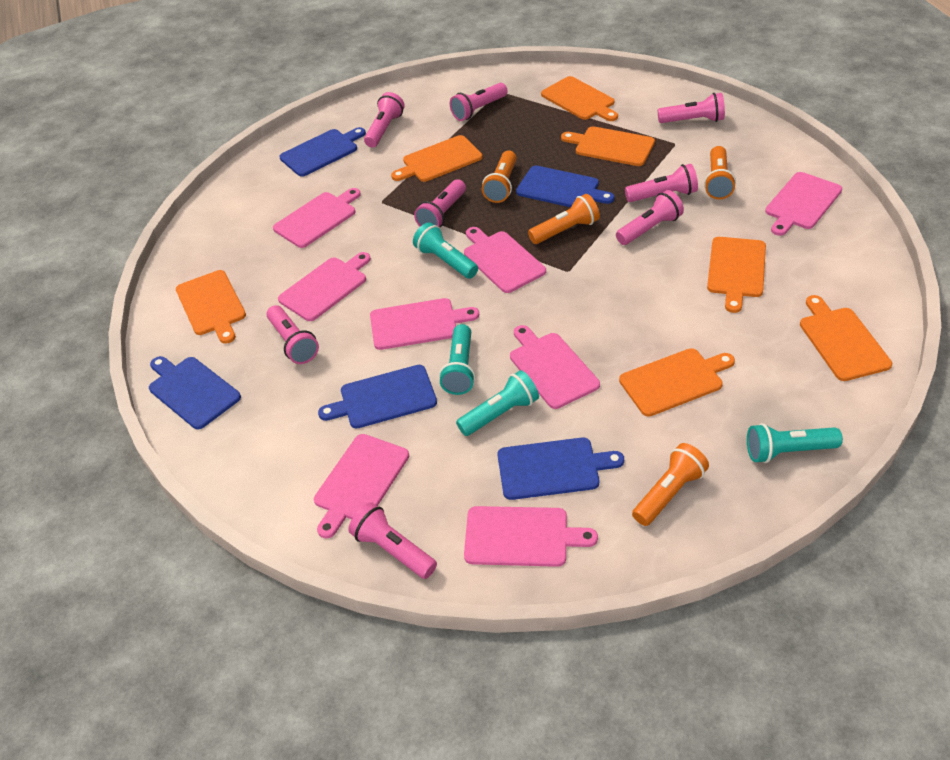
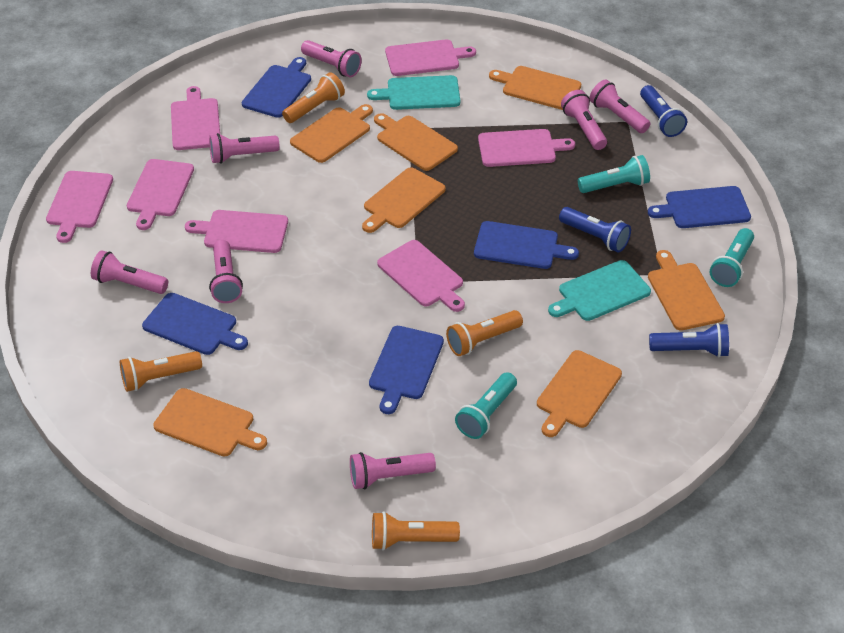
blue flashlight: 0 -> 3
pink cutting board: 8 -> 7
pink flashlight: 8 -> 7
turquoise cutting board: 0 -> 2
turquoise flashlight: 4 -> 3

